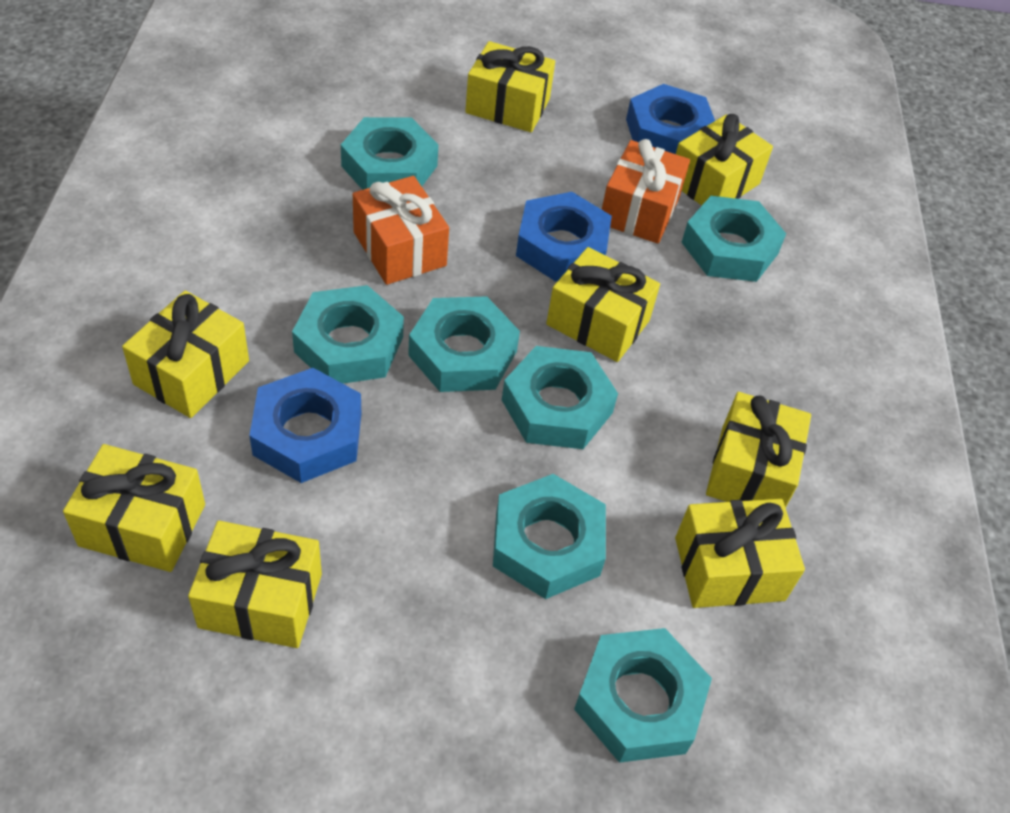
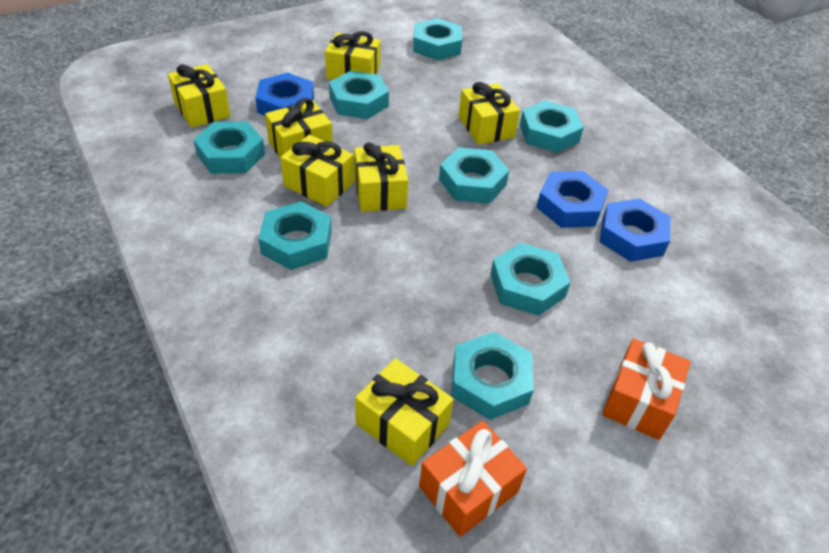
turquoise nut: 7 -> 8
yellow gift: 8 -> 7

